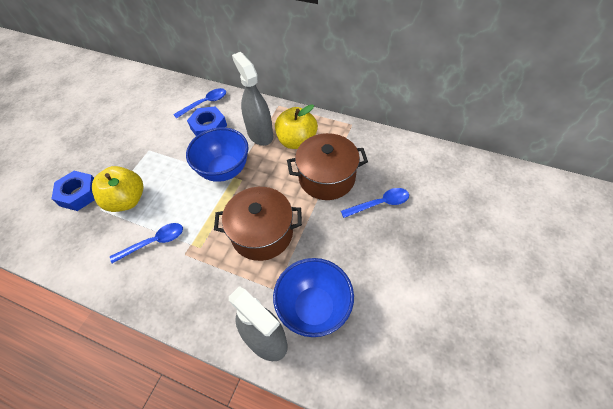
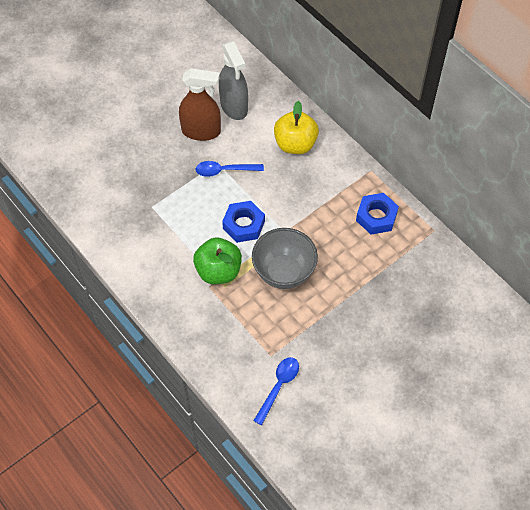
blue bowl: 2 -> 0
blue spoon: 3 -> 2
brown pot: 2 -> 0
brown spray bottle: 0 -> 1
green apple: 0 -> 1
grey bowl: 0 -> 1
grey spray bottle: 2 -> 1
yellow apple: 2 -> 1

